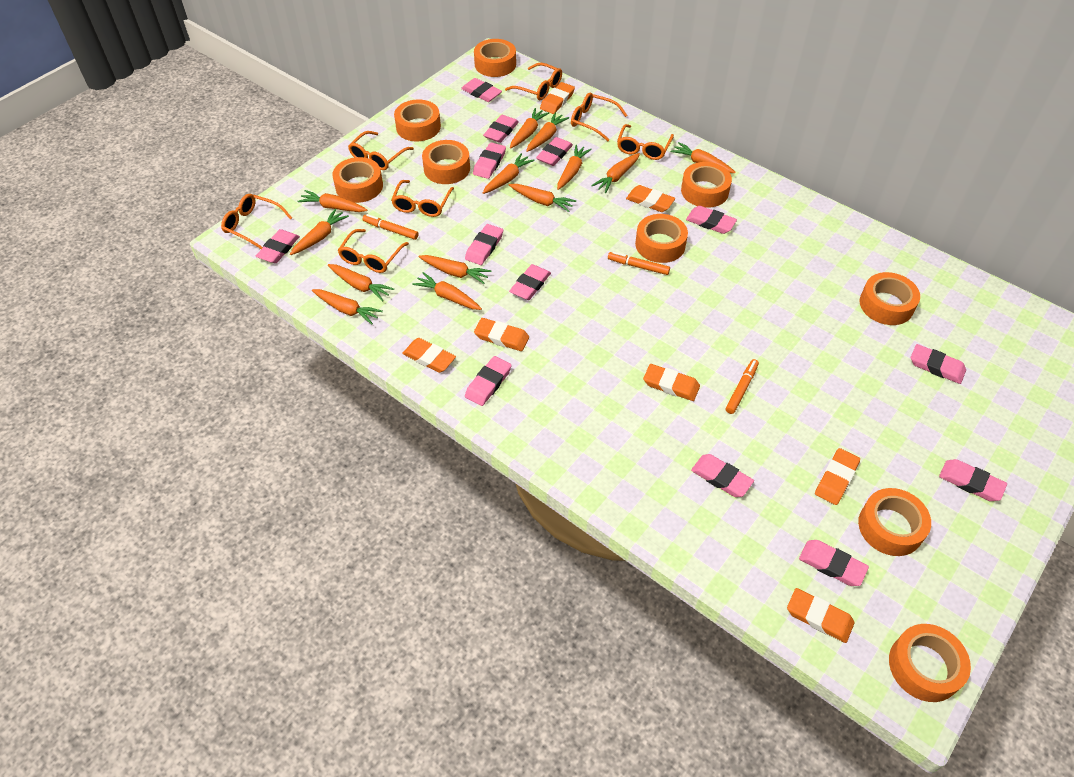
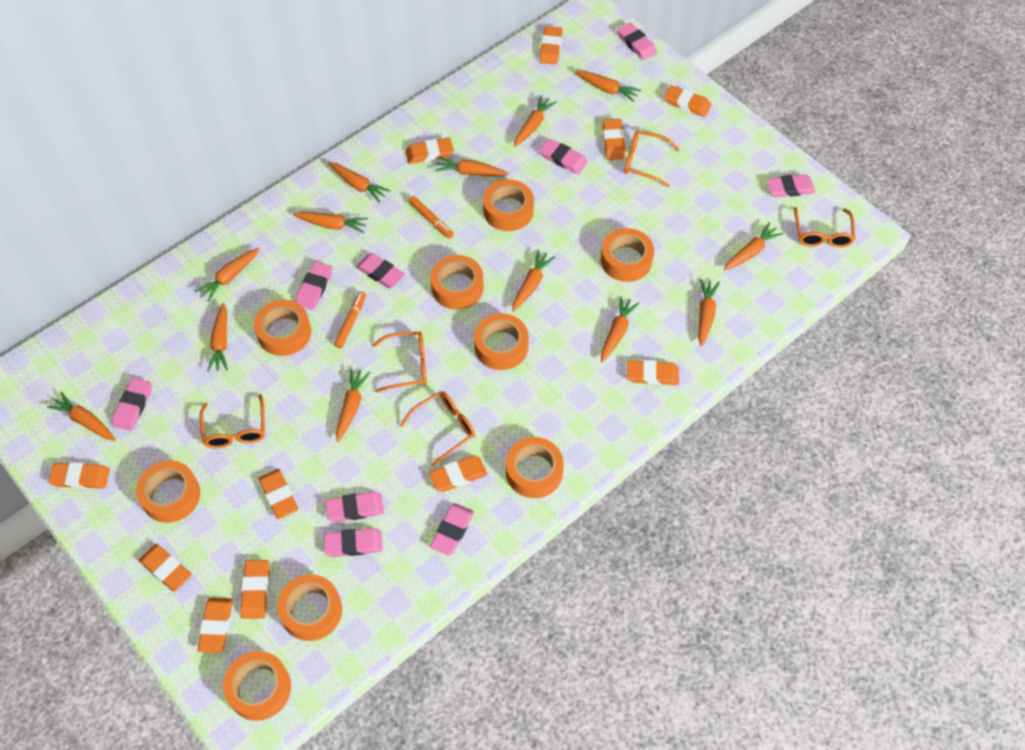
orange eraser: 7 -> 11
orange glasses: 7 -> 5
orange marker: 3 -> 2
pink eraser: 13 -> 9

